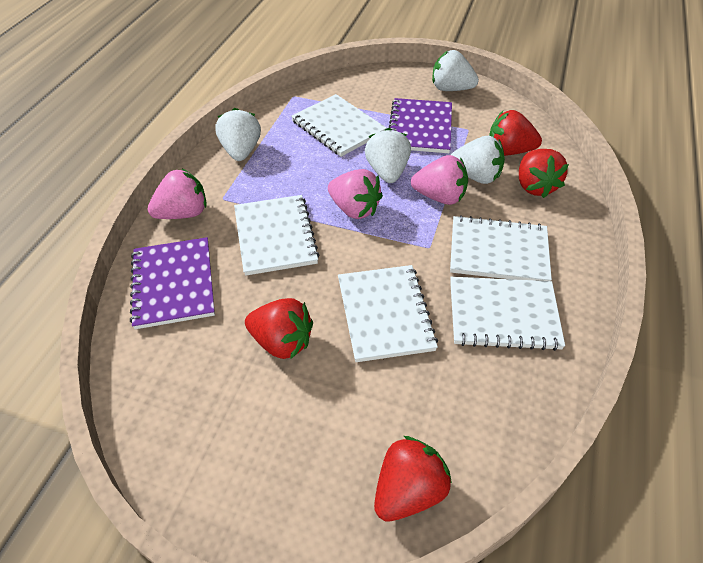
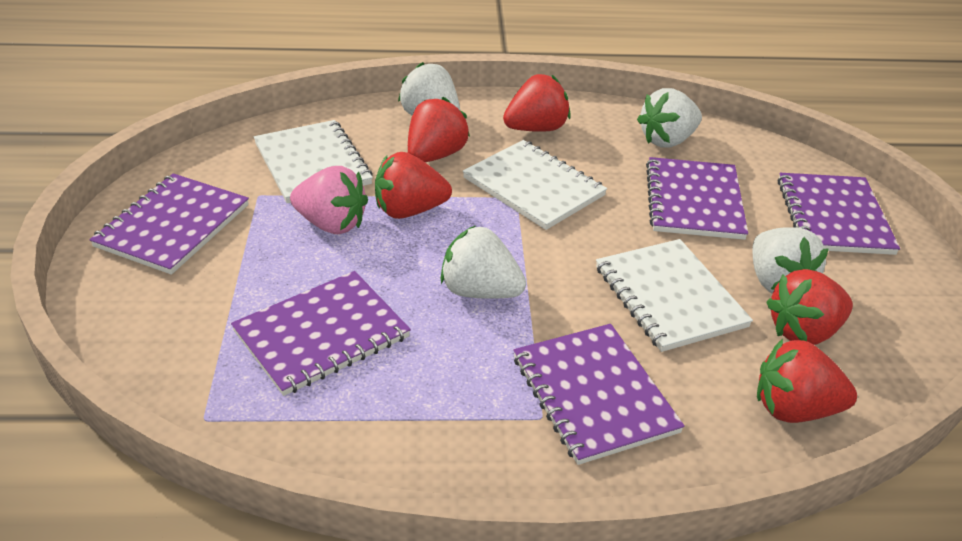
pink strawberry: 3 -> 1
purple notebook: 2 -> 5
red strawberry: 4 -> 5
white notebook: 5 -> 3

